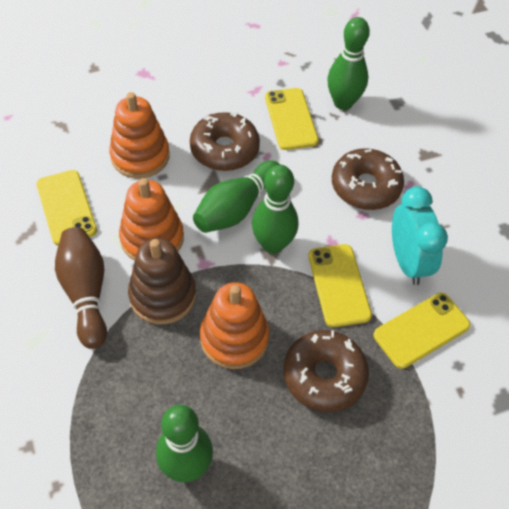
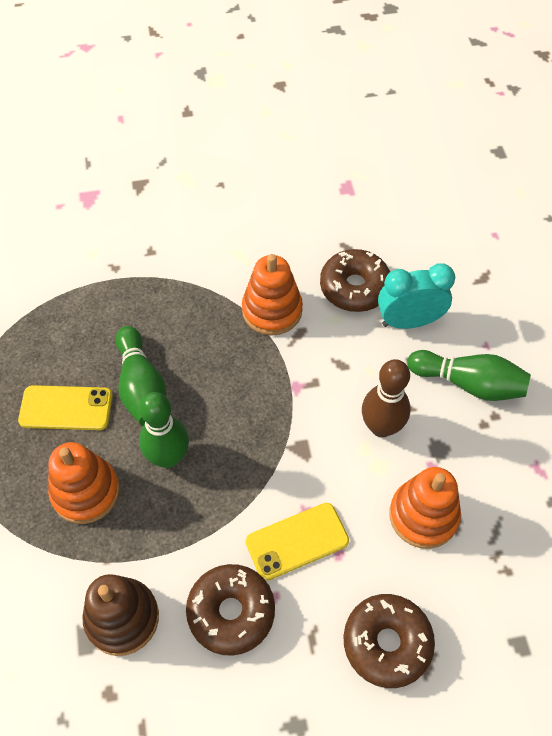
green bowling pin: 4 -> 3
yellow phone: 4 -> 2

